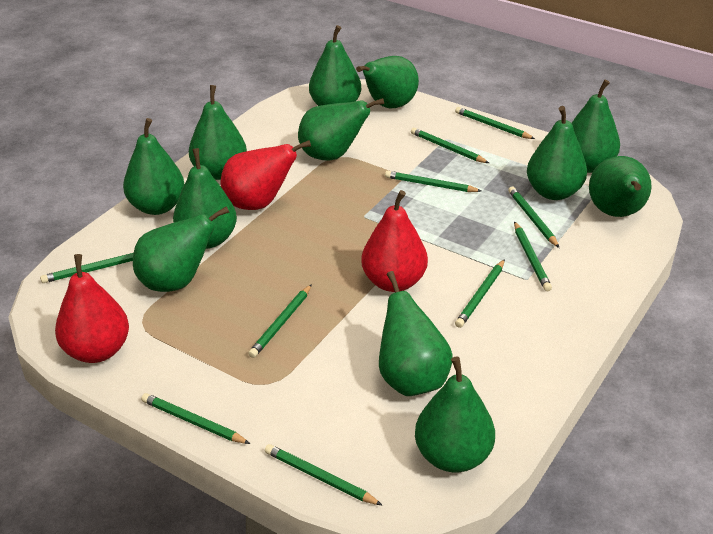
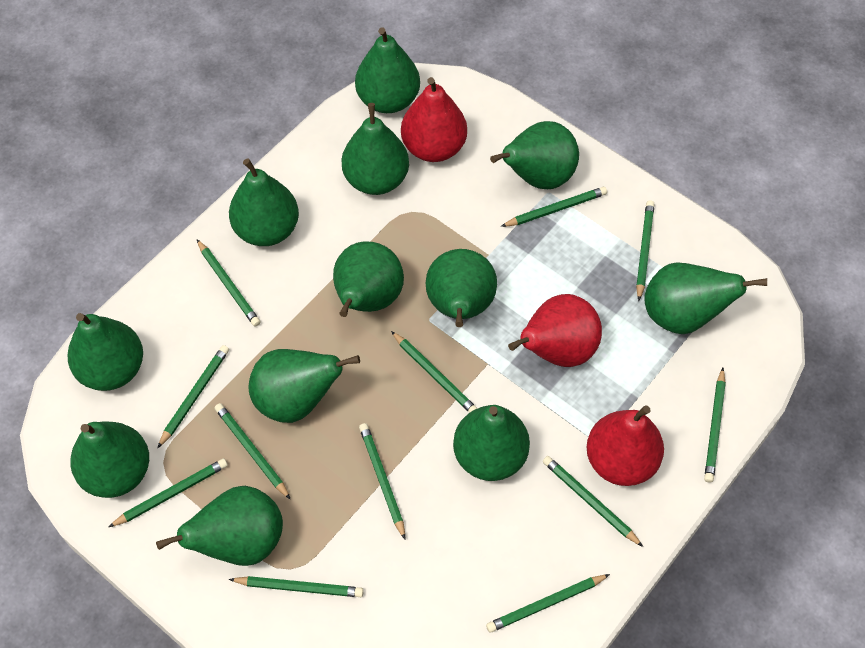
green pencil: 10 -> 12

